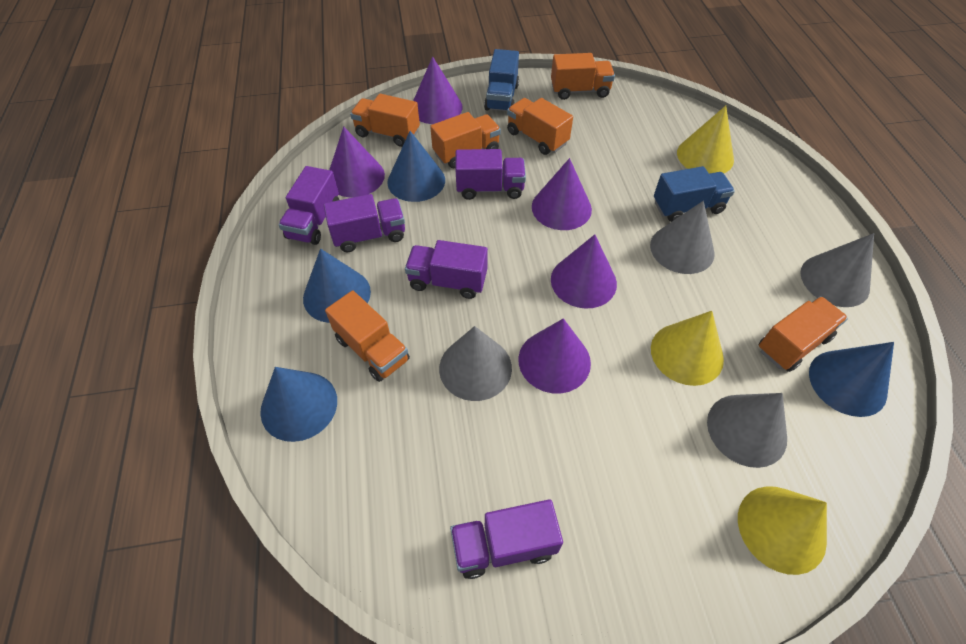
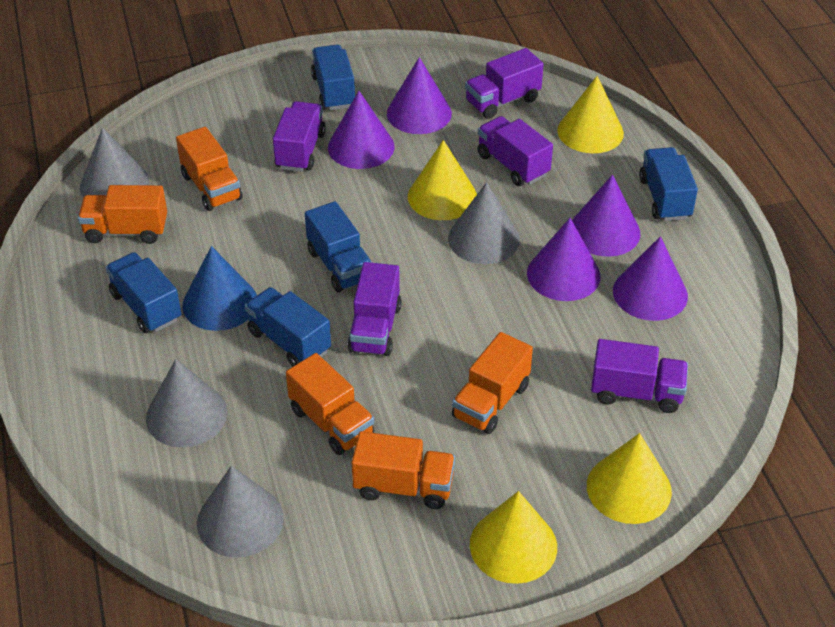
blue cone: 4 -> 1
blue truck: 2 -> 5
orange truck: 6 -> 5
yellow cone: 3 -> 4

